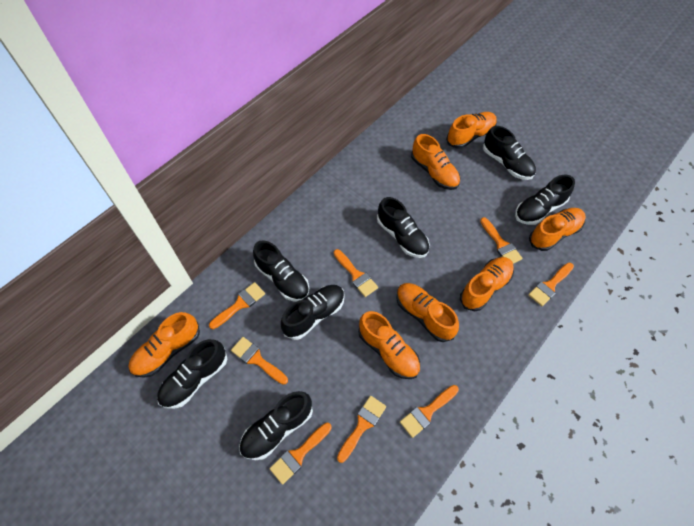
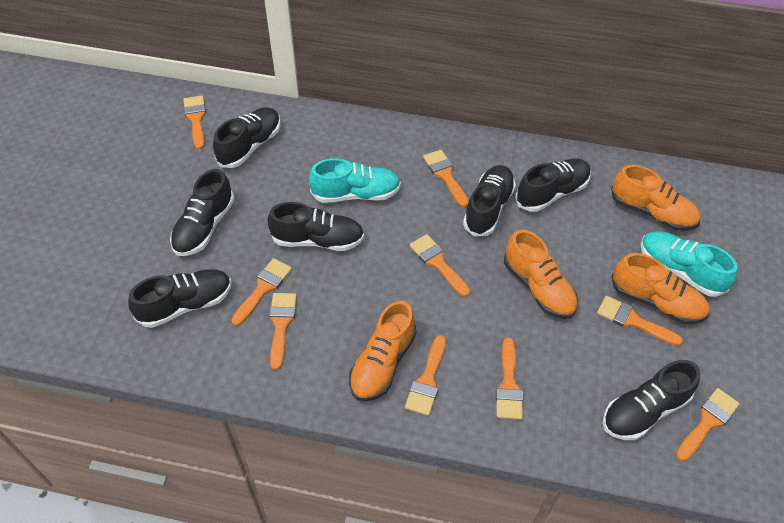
orange brush: 8 -> 9
orange shoe: 7 -> 4
turquoise shoe: 0 -> 2

